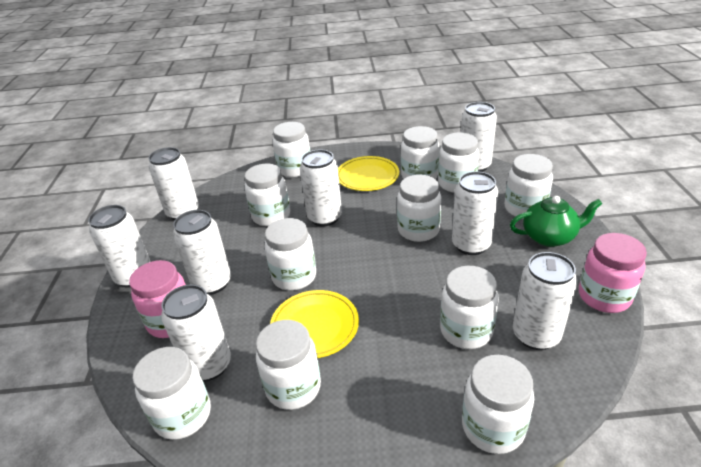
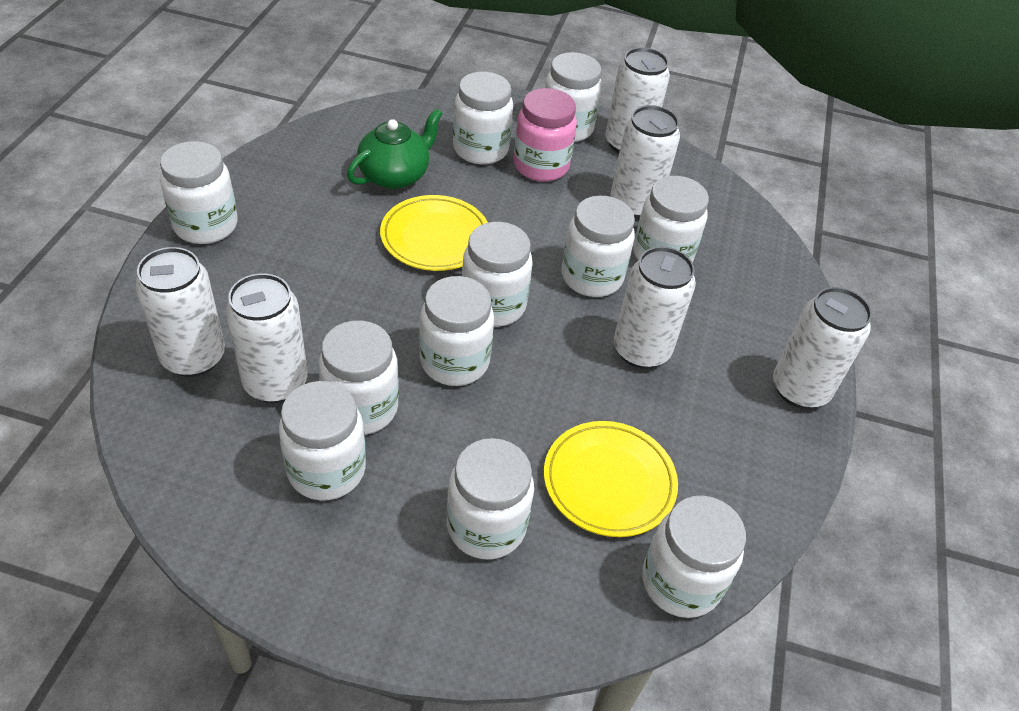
pink jar: 2 -> 1
white can: 8 -> 6

